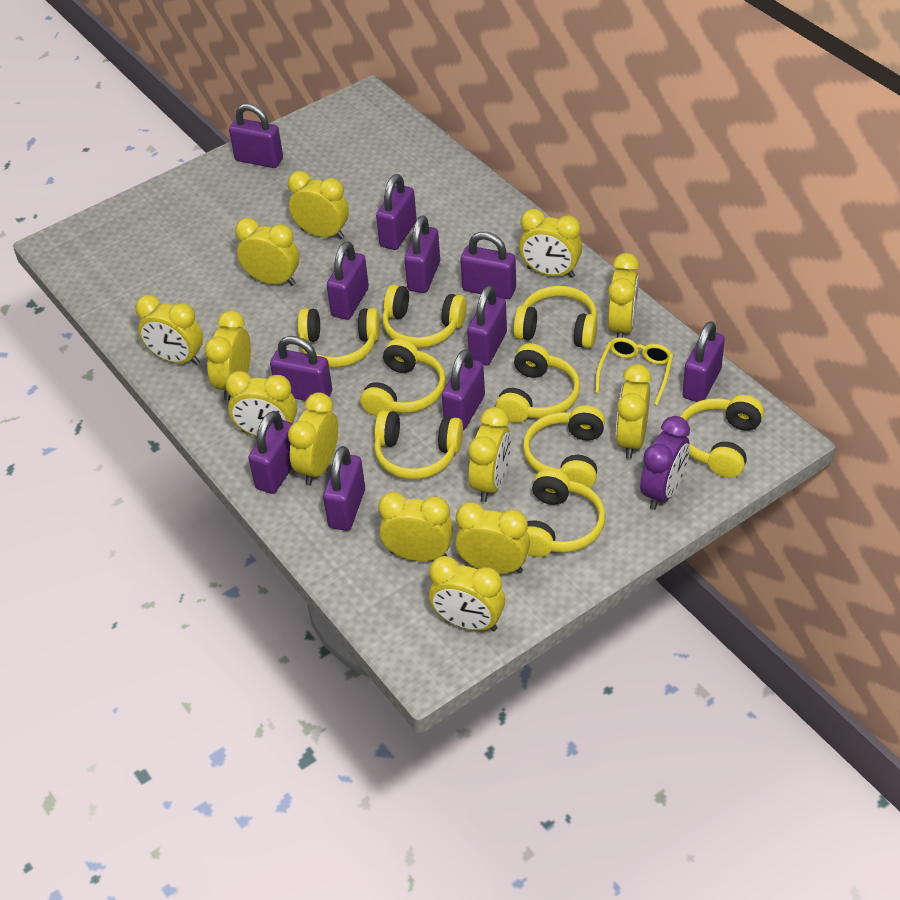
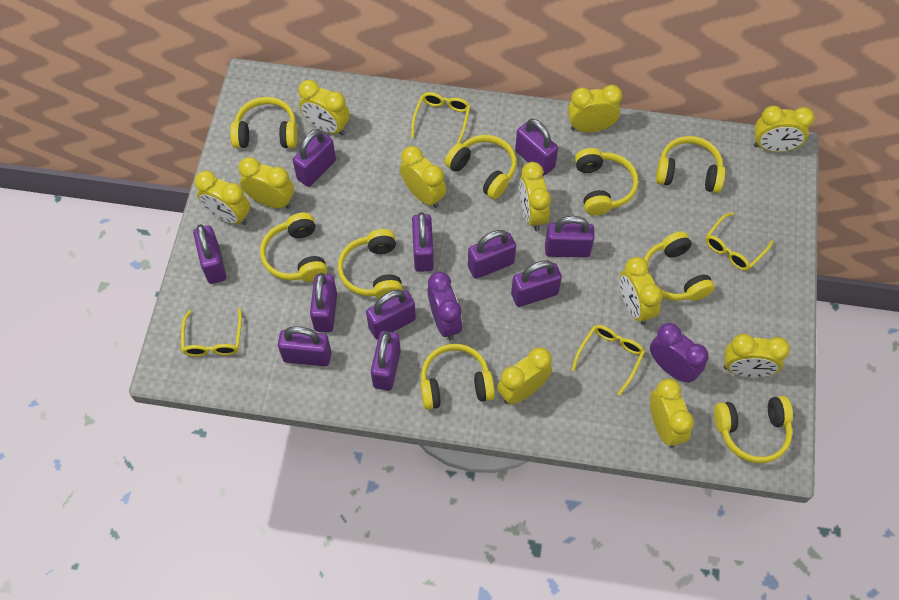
purple clock: 1 -> 2
yellow clock: 13 -> 11
yellow glasses: 1 -> 4

